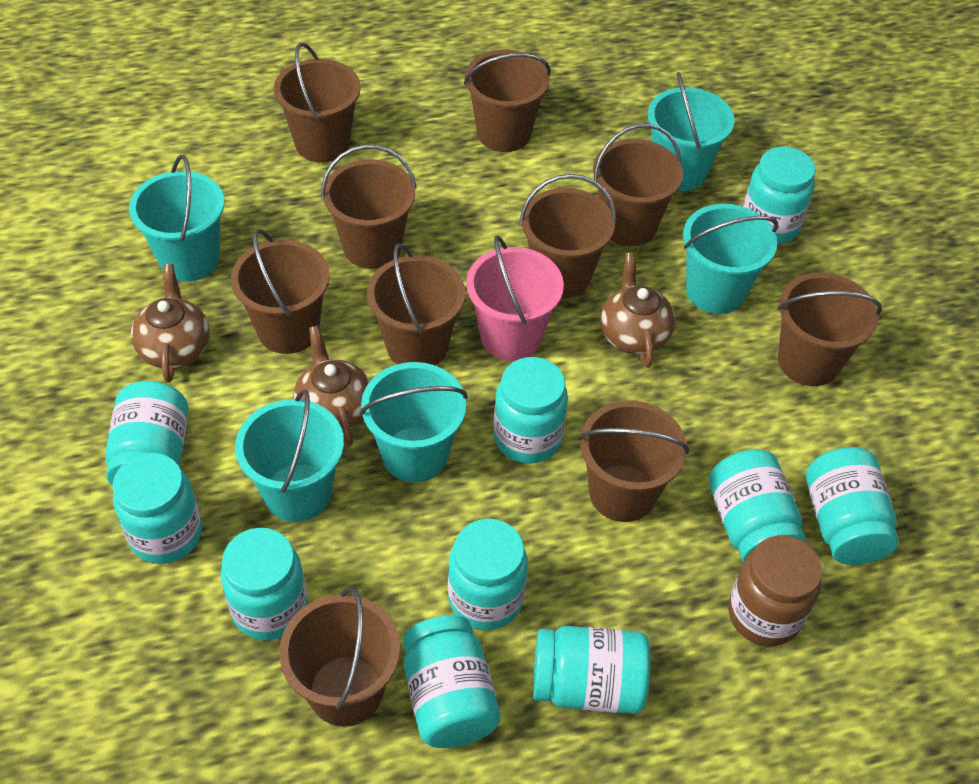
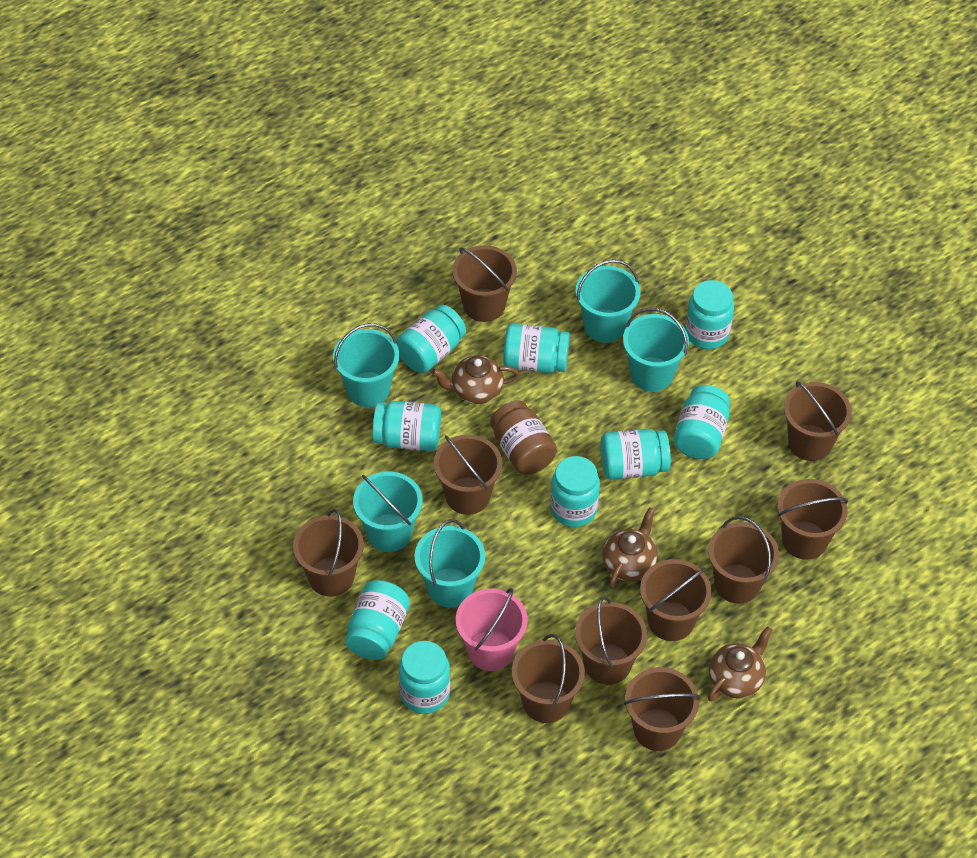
turquoise jar: 10 -> 9

